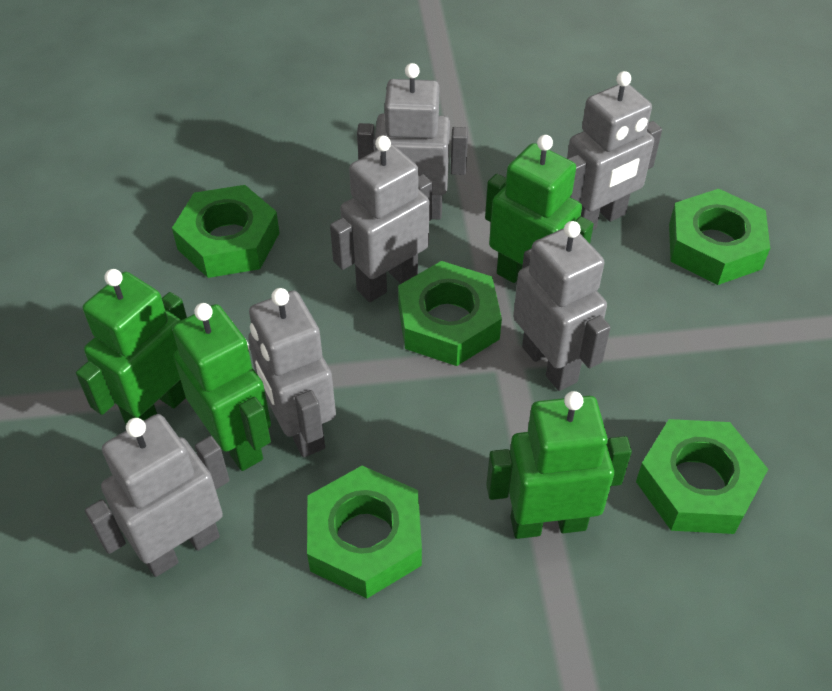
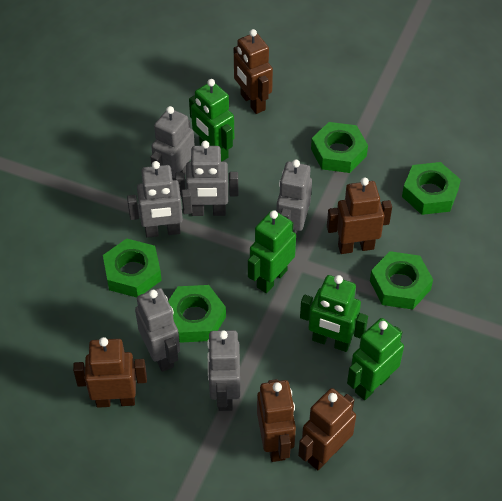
brown robot: 0 -> 5

